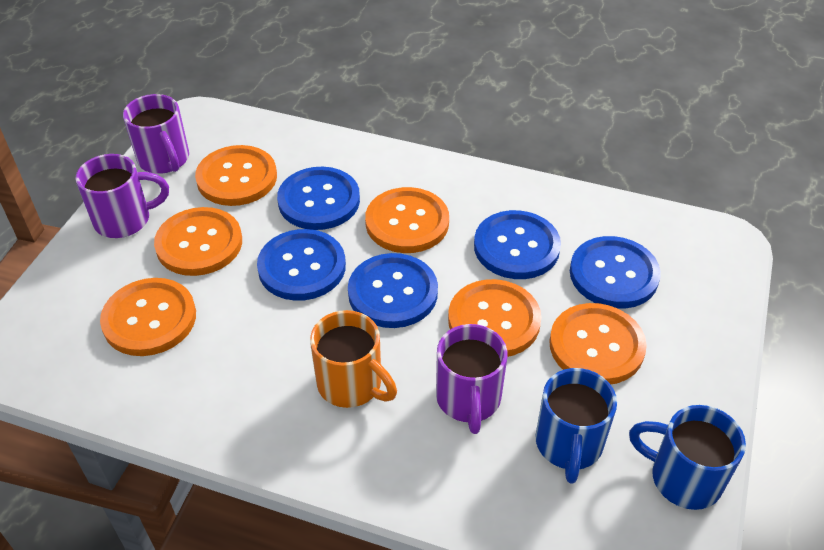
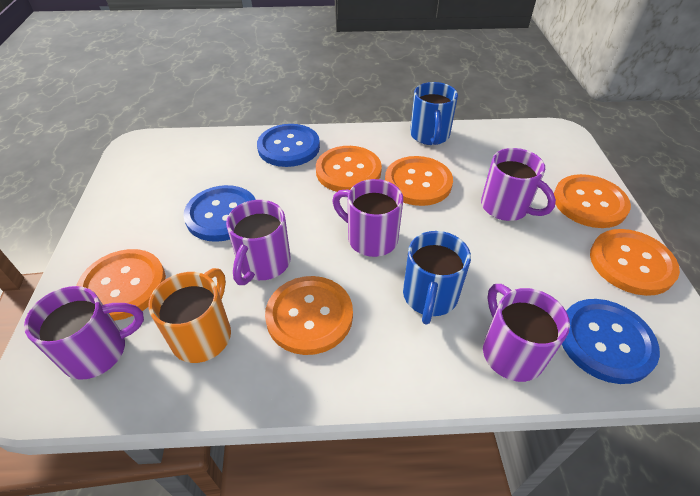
blue button: 5 -> 3
purple mug: 3 -> 5

